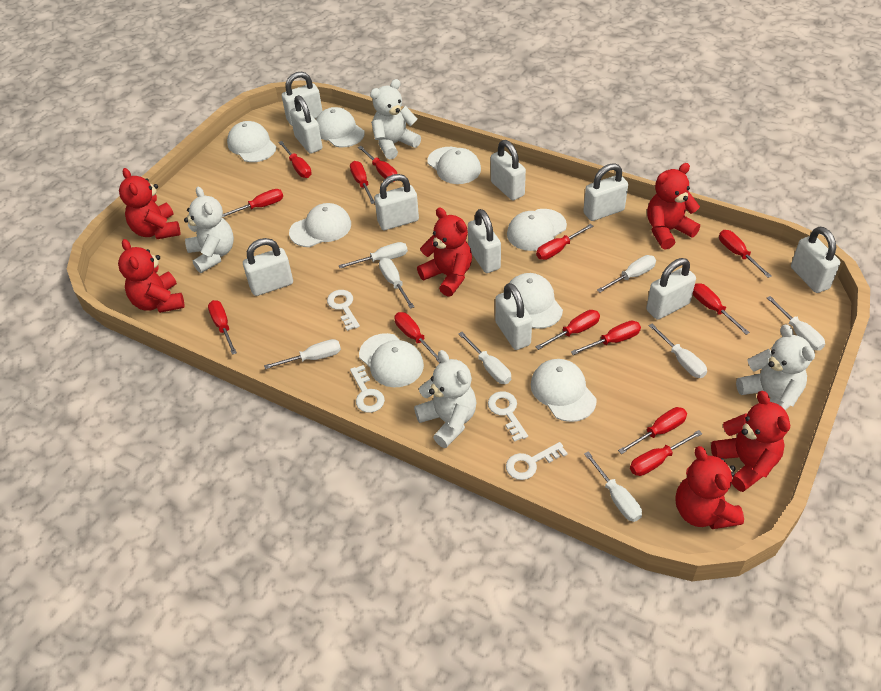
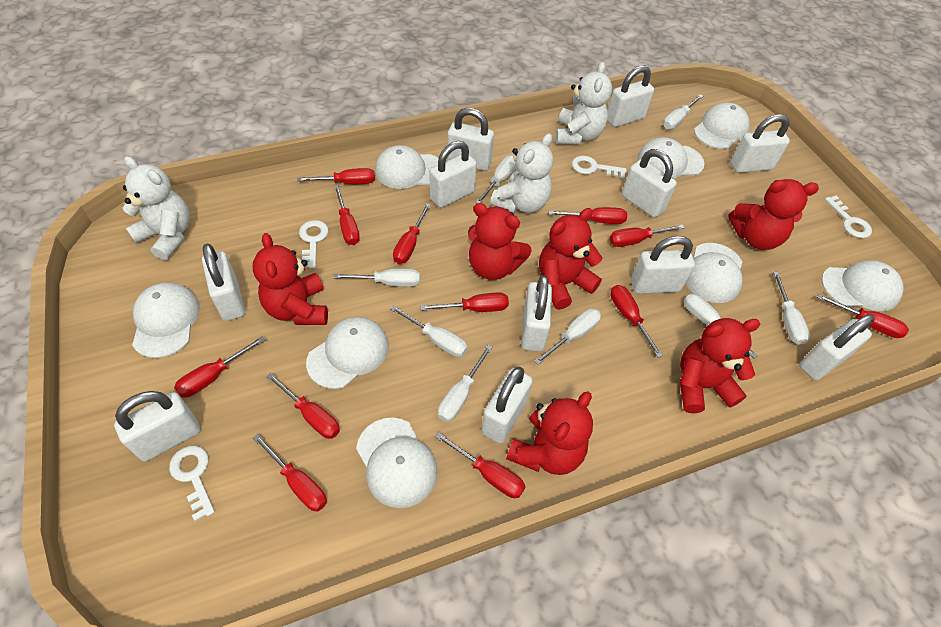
red screwdriver: 13 -> 12
white padlock: 10 -> 11
white teddy bear: 4 -> 3

